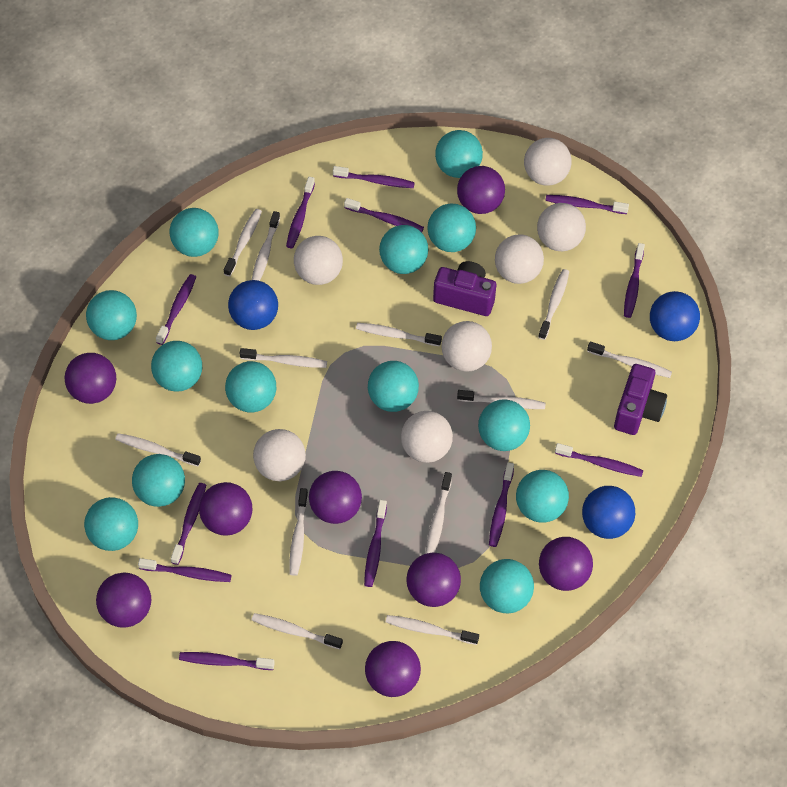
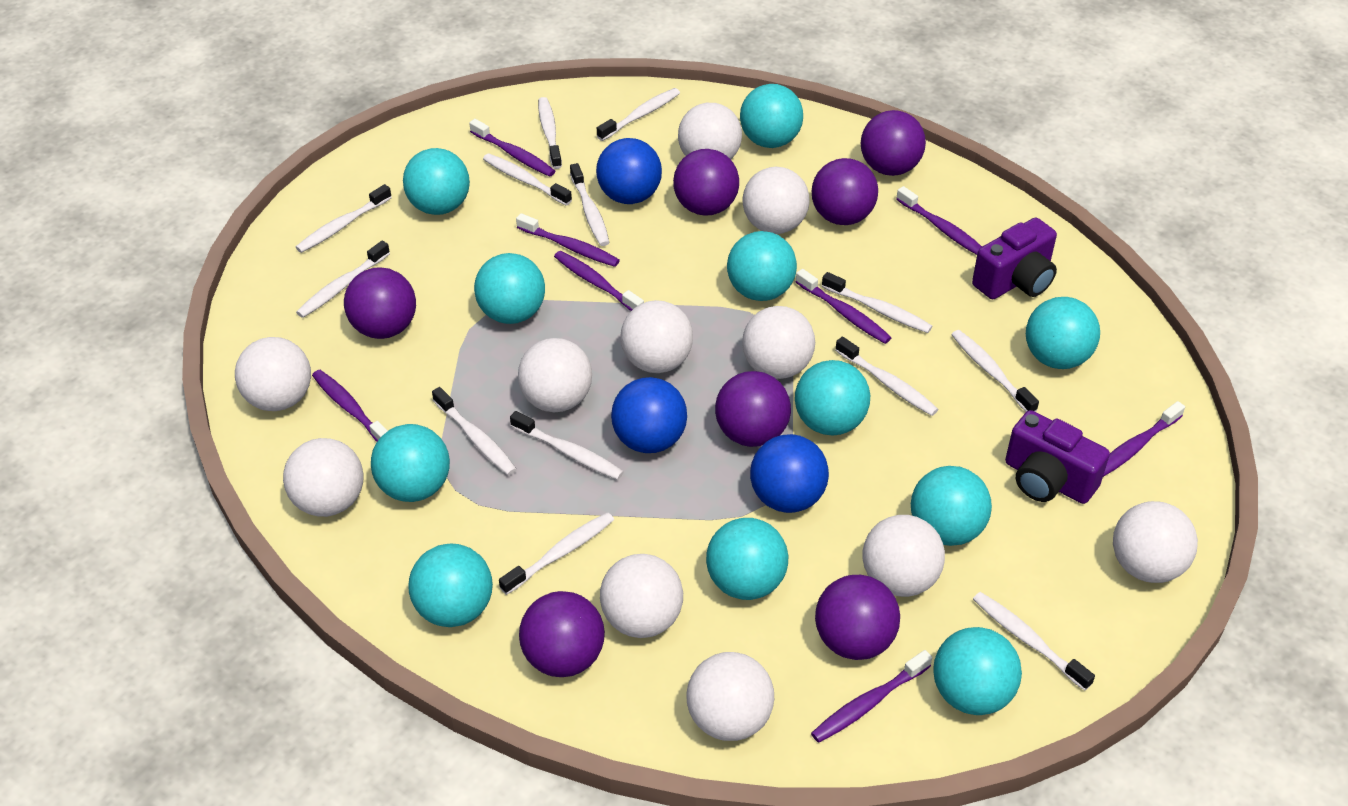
purple ball: 8 -> 7
purple toothbrush: 12 -> 8
turquoise ball: 13 -> 11
white ball: 7 -> 11
white toothbrush: 12 -> 13

